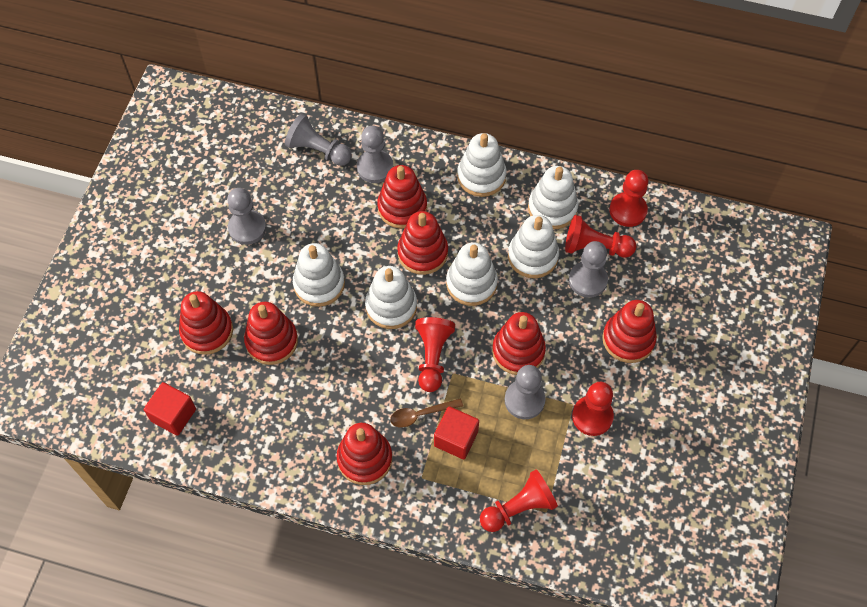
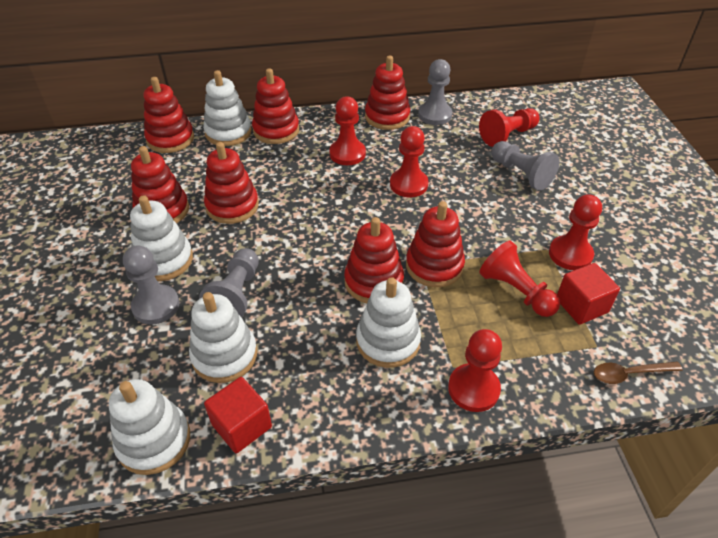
grey pawn: 5 -> 4
red pawn: 5 -> 6
white stacking toy: 6 -> 5

